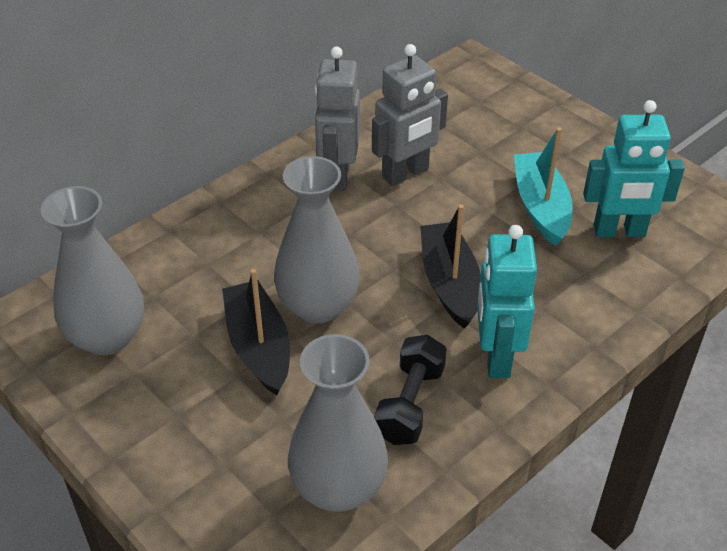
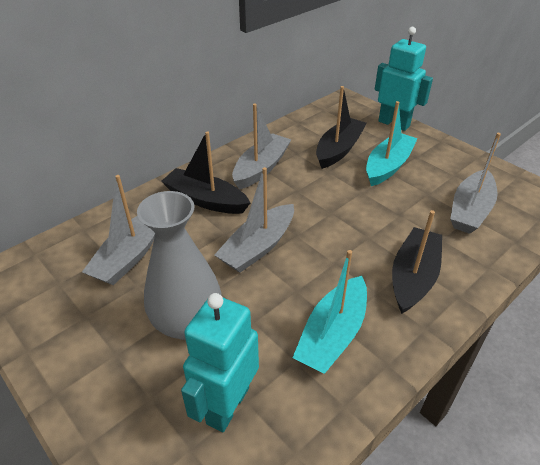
black boat: 2 -> 3
black dumbbell: 1 -> 0
grey boat: 0 -> 4
grey robot: 2 -> 0
grey vase: 3 -> 1
turquoise boat: 1 -> 2

